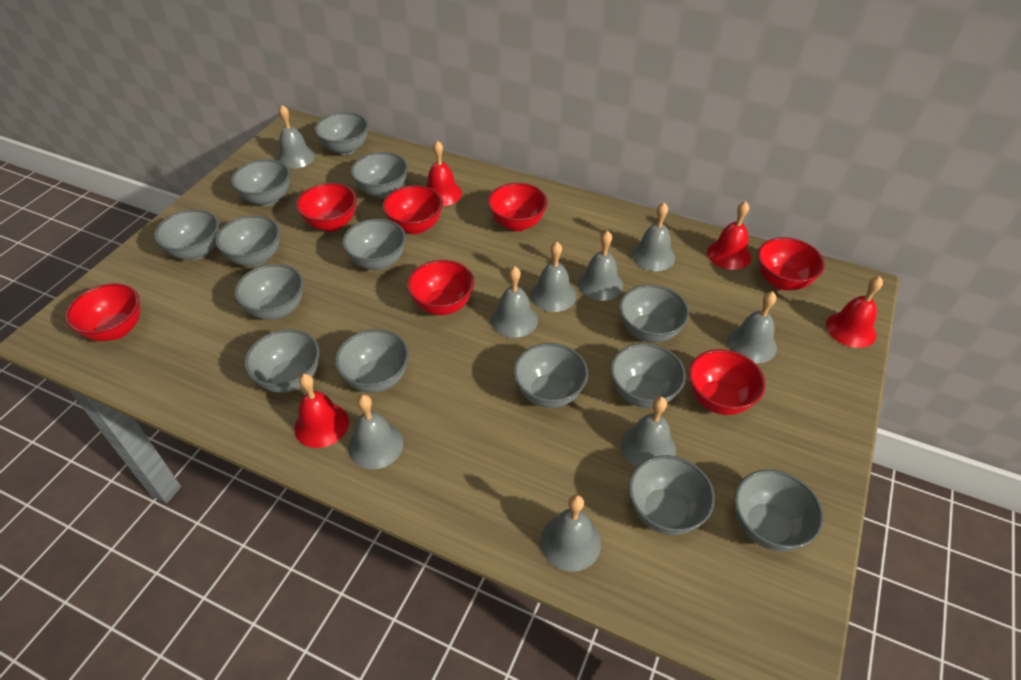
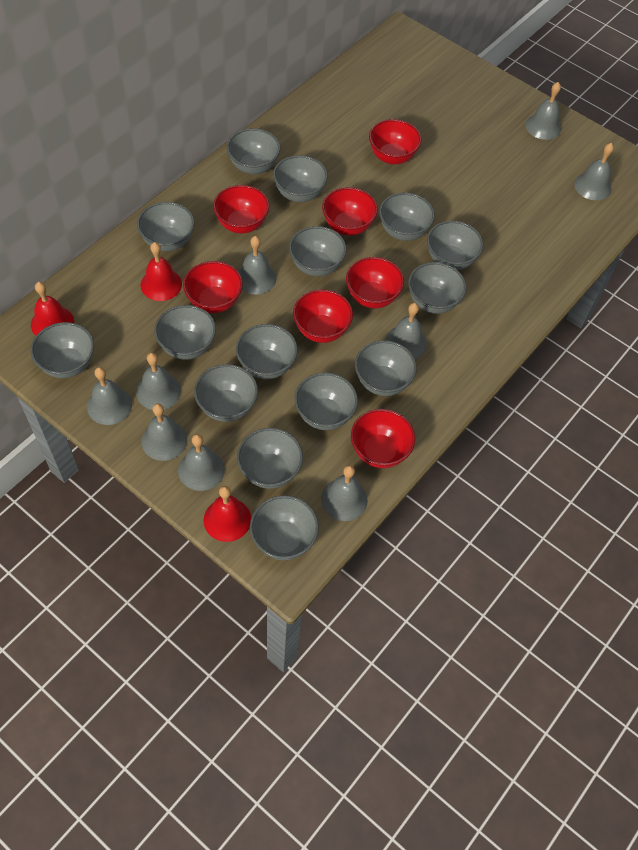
grey bowl: 14 -> 15
red bell: 4 -> 3

